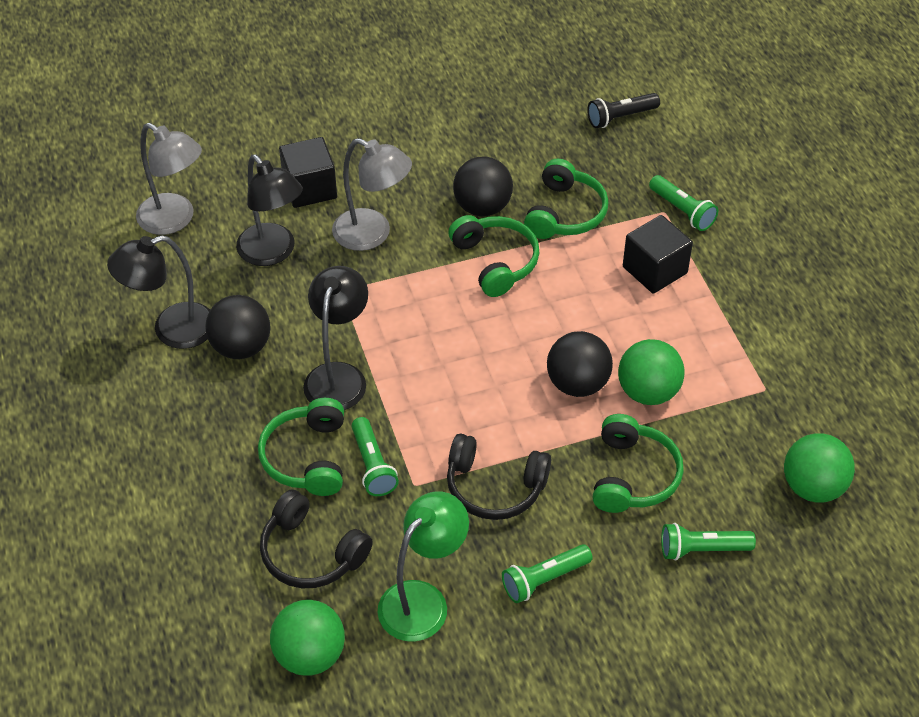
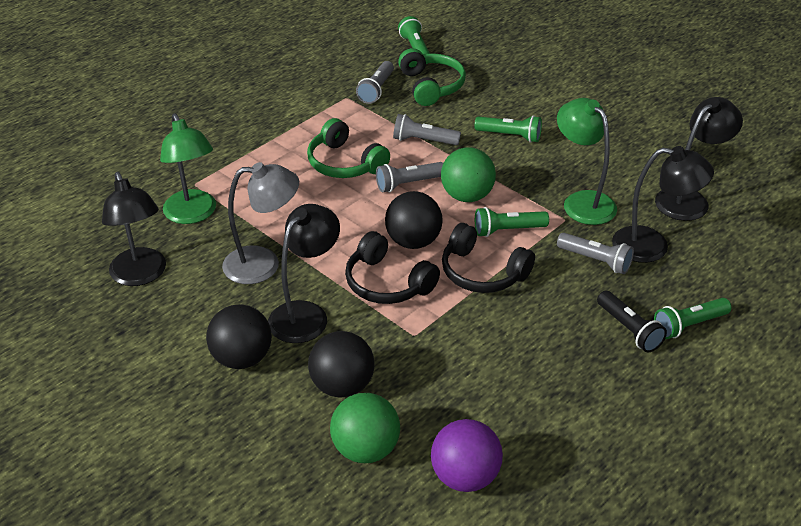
black cube: 2 -> 0
black lamp: 3 -> 4
green ball: 3 -> 2
green headphones: 4 -> 2
green lamp: 1 -> 2
grey flashlight: 0 -> 4
grey lamp: 2 -> 1
purple ball: 0 -> 1

